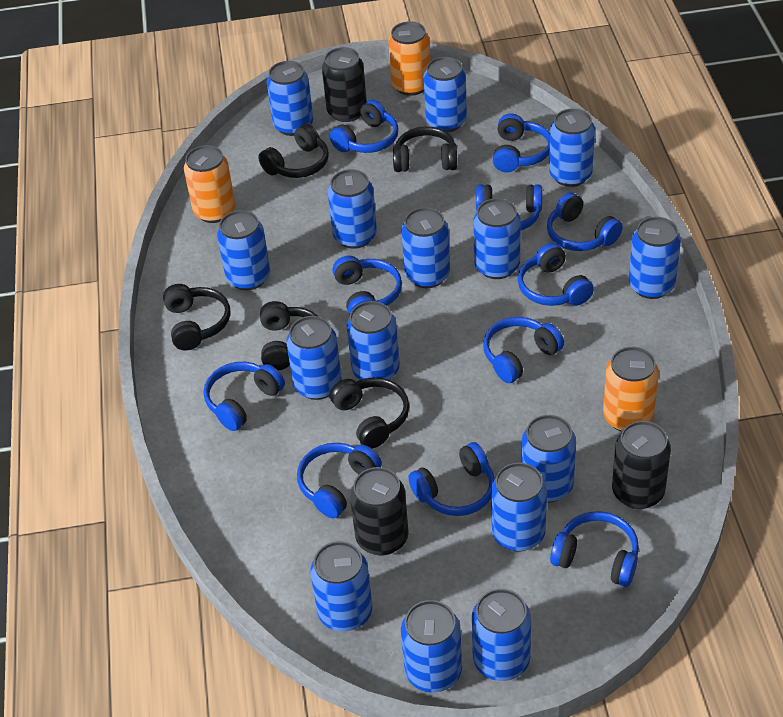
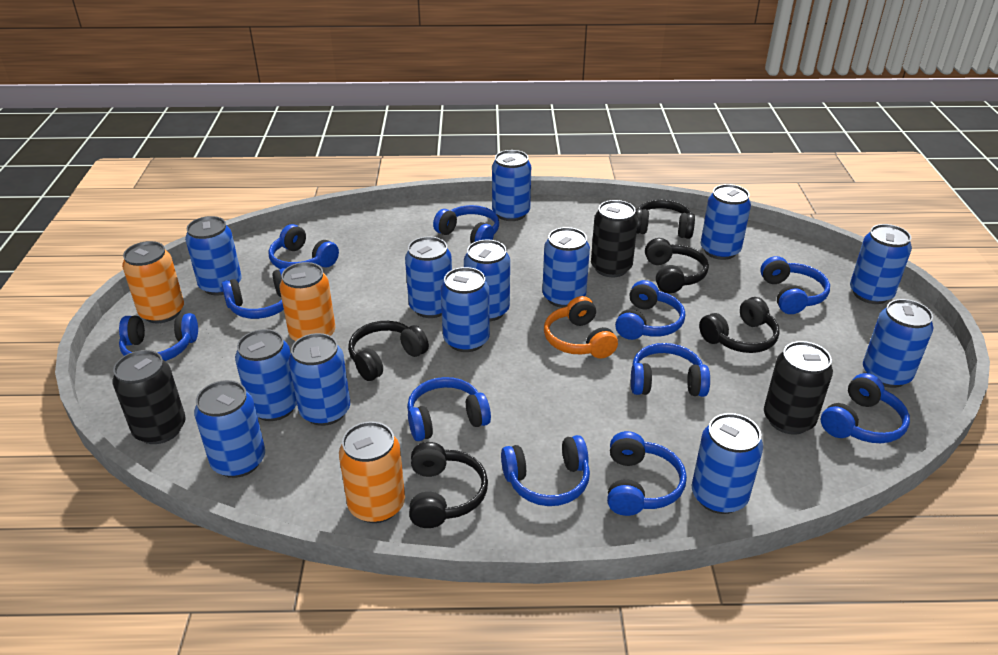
blue can: 15 -> 13
orange headphones: 0 -> 1

